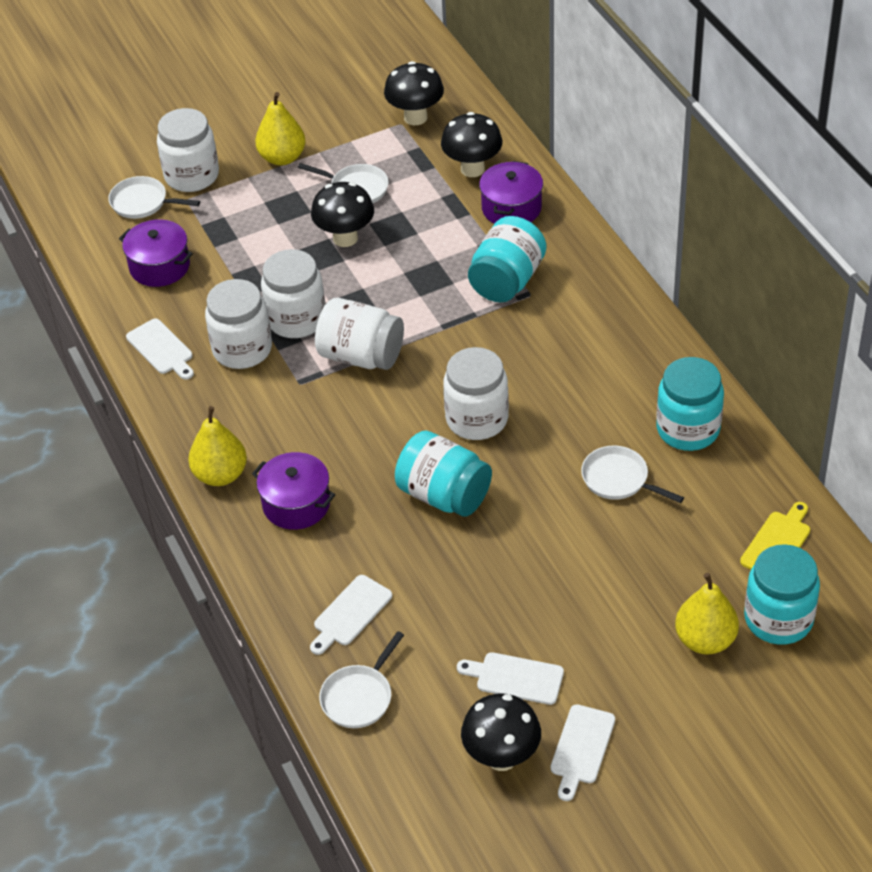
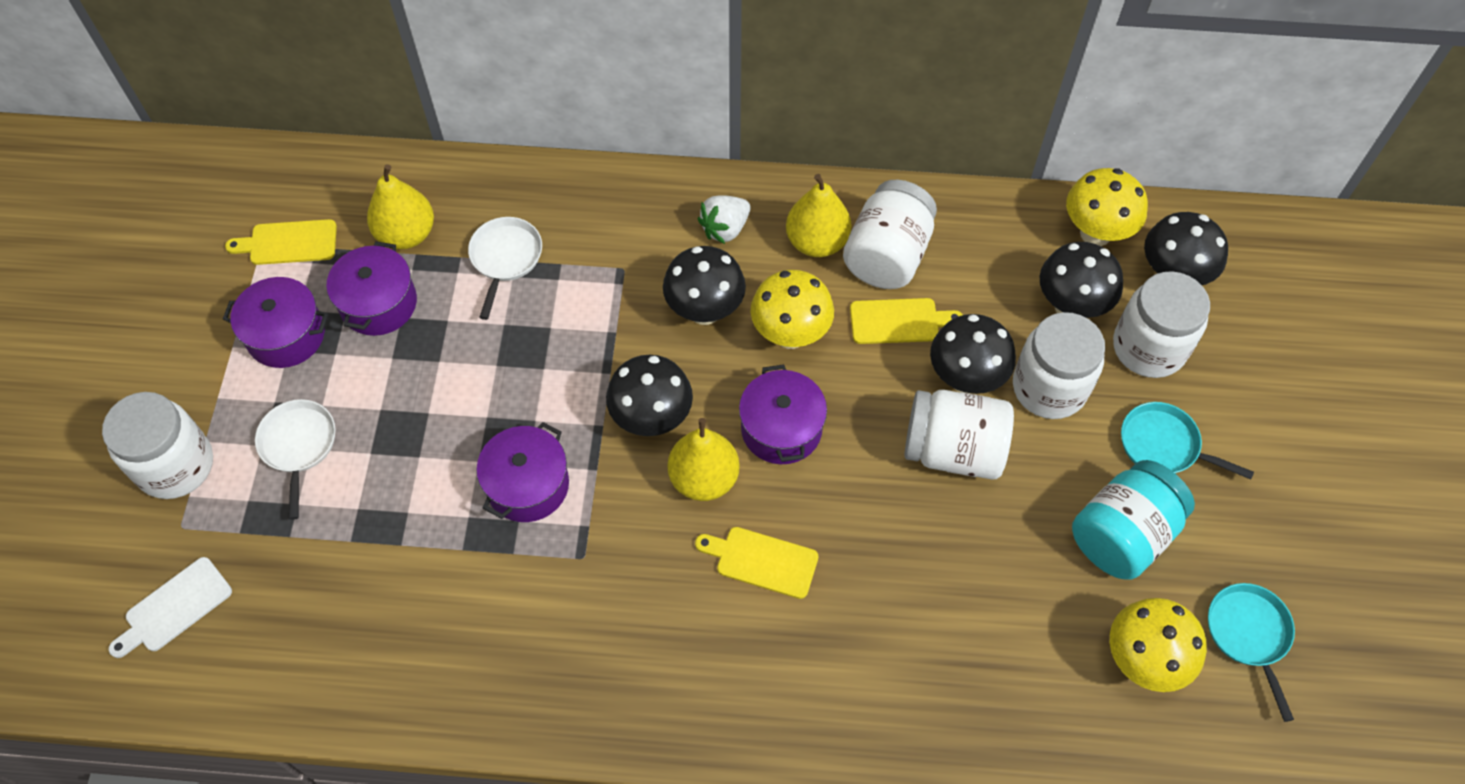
black mushroom: 4 -> 5
purple pot: 3 -> 4
turquoise jar: 4 -> 1
turquoise pan: 0 -> 2
white cutting board: 4 -> 1
white pan: 4 -> 2
white strawberry: 0 -> 1
yellow cutting board: 1 -> 3
yellow mushroom: 0 -> 3

